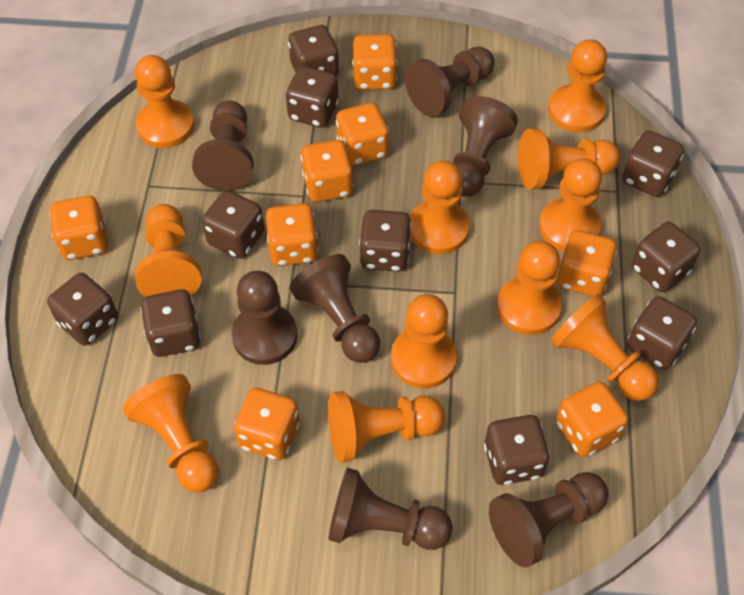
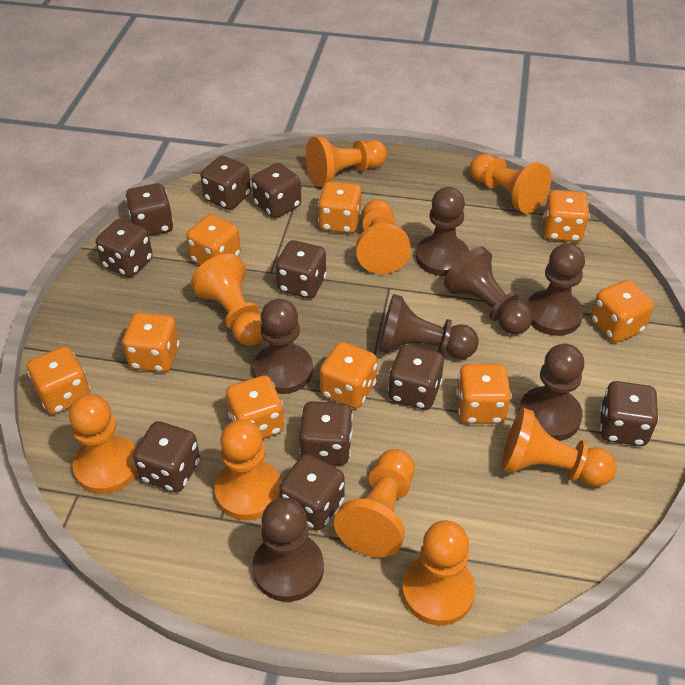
orange dice: 8 -> 9
orange pawn: 11 -> 9

